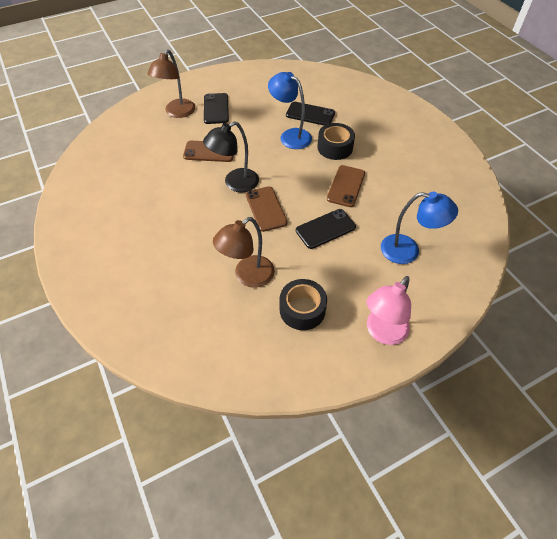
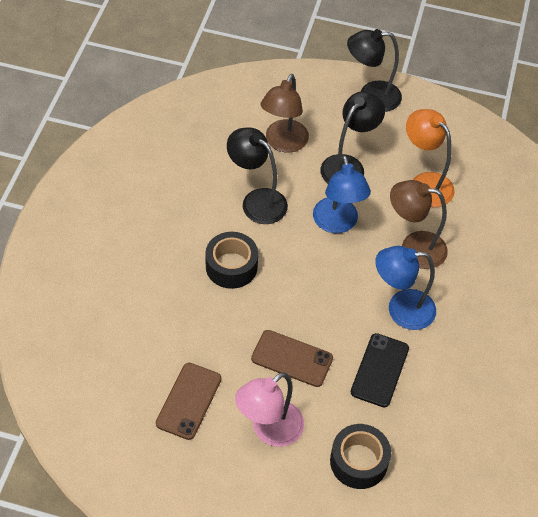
black lamp: 1 -> 3
black phone: 3 -> 1
brown phone: 3 -> 2
orange lamp: 0 -> 1

